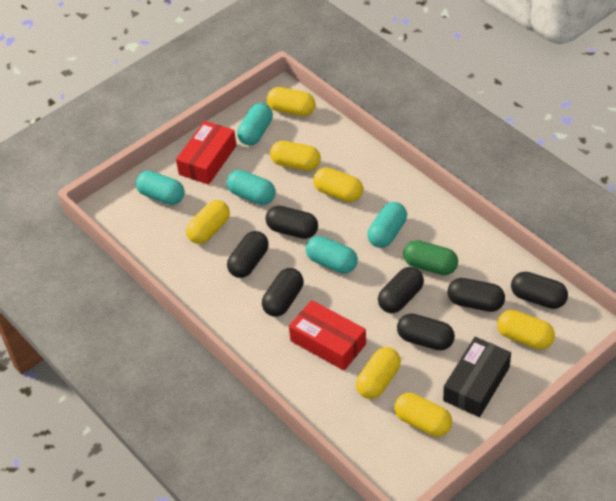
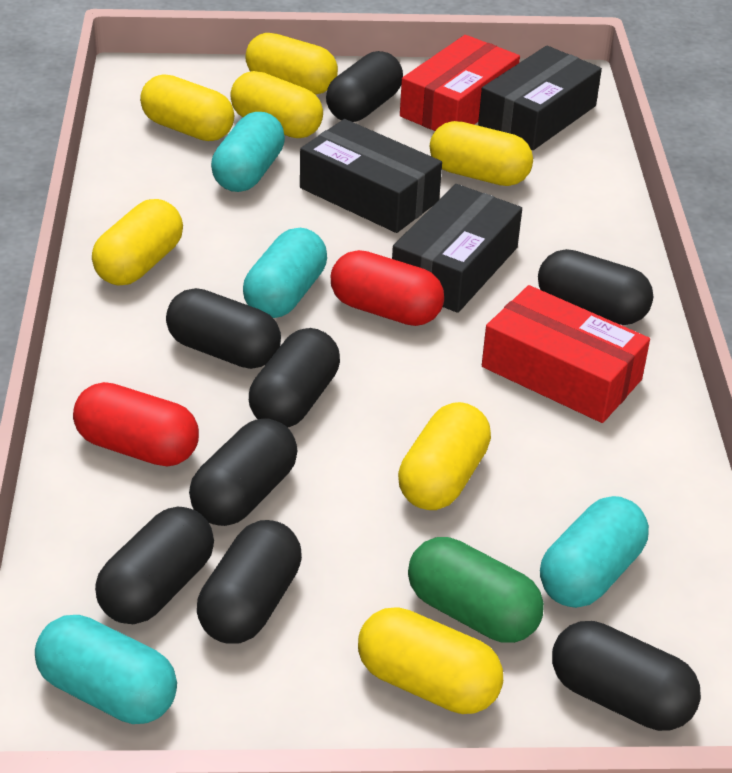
black box: 1 -> 3
black capsule: 7 -> 8
red capsule: 0 -> 2
turquoise capsule: 5 -> 4

